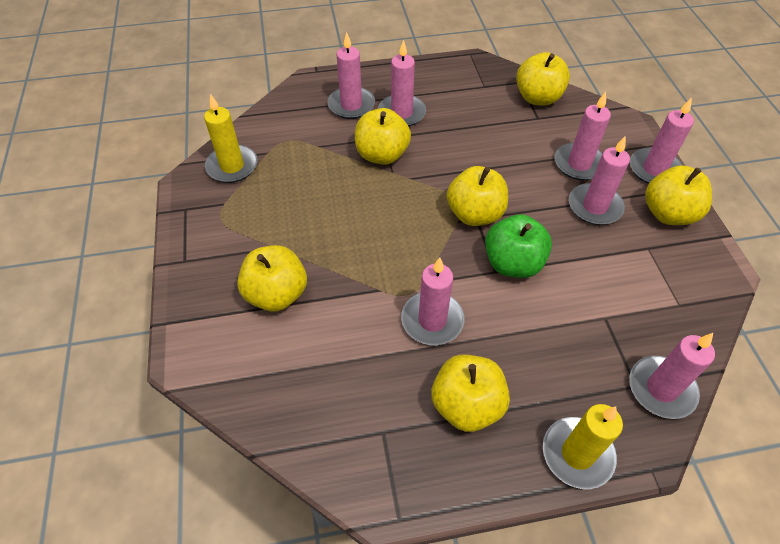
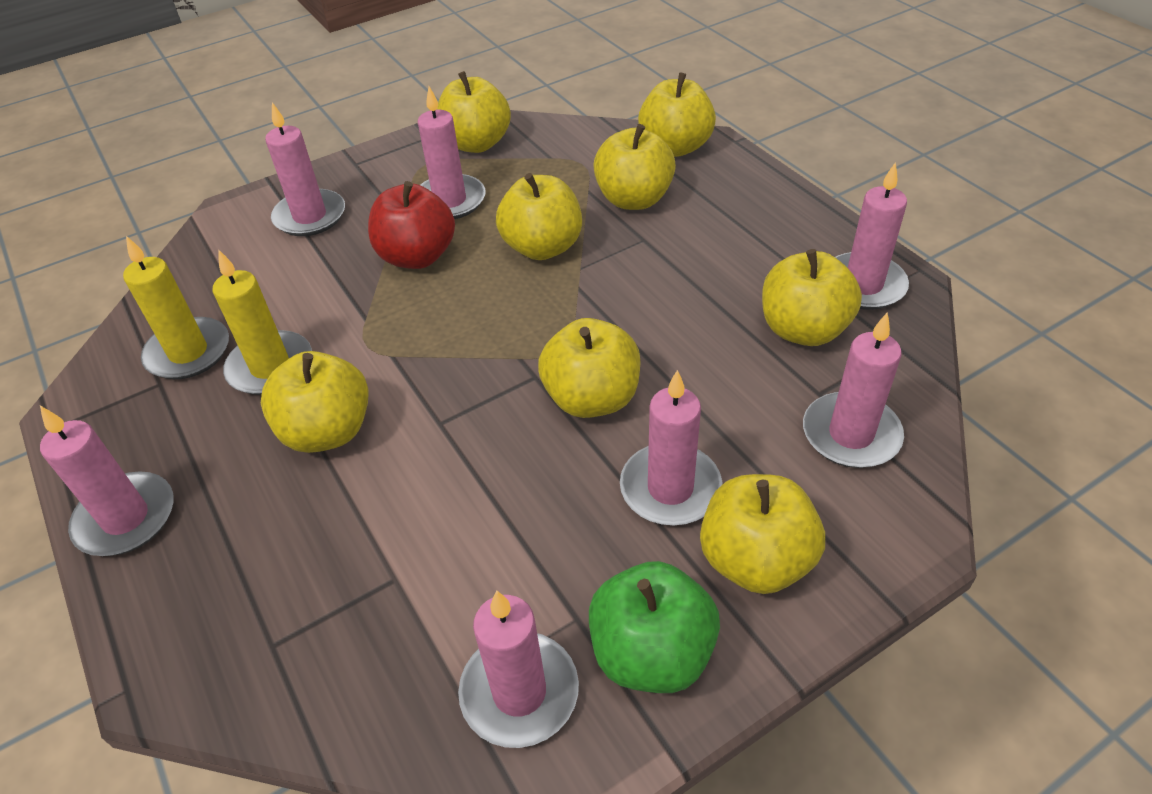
red apple: 0 -> 1
yellow apple: 6 -> 8

